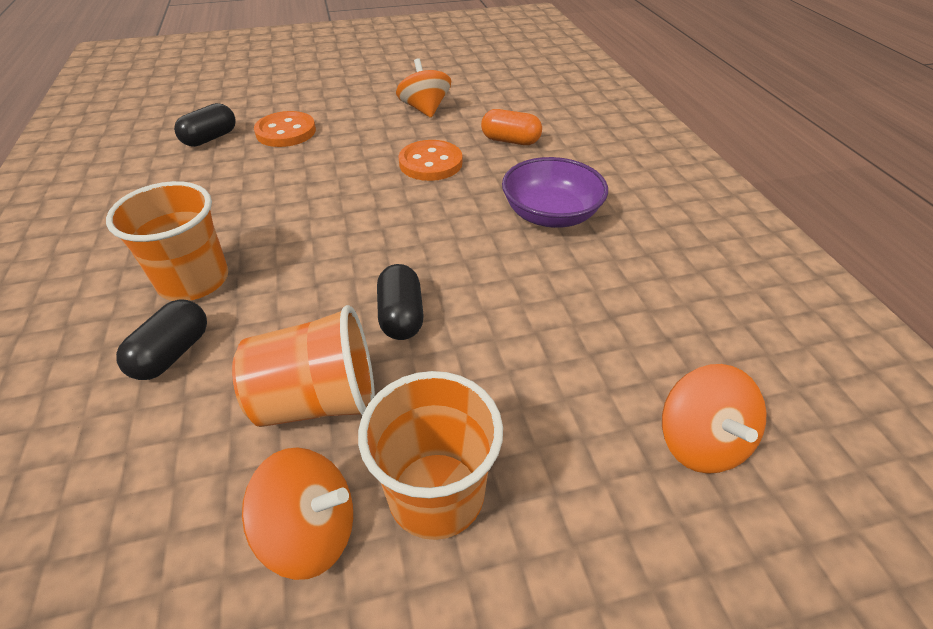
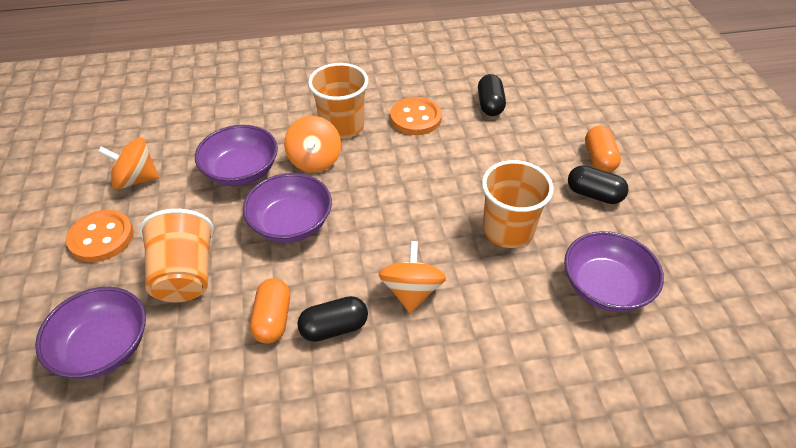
orange capsule: 1 -> 2
purple bowl: 1 -> 4

